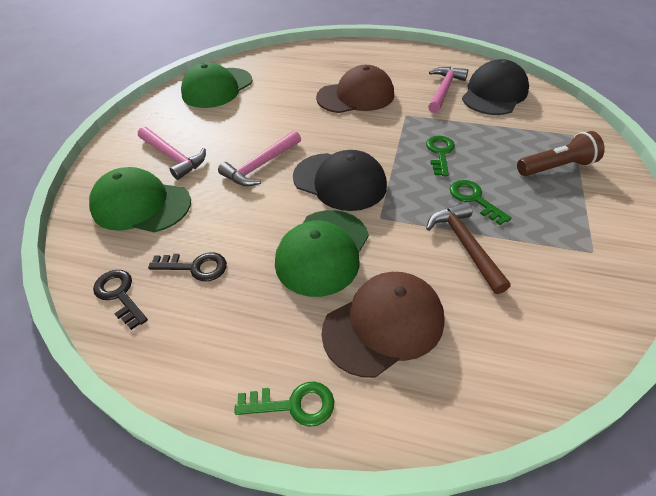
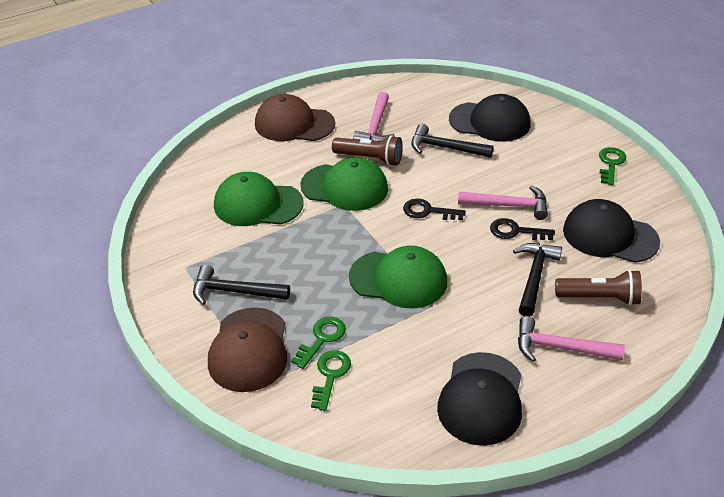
black cap: 2 -> 3
black hammer: 0 -> 3
brown flashlight: 1 -> 2
brown hammer: 1 -> 0

